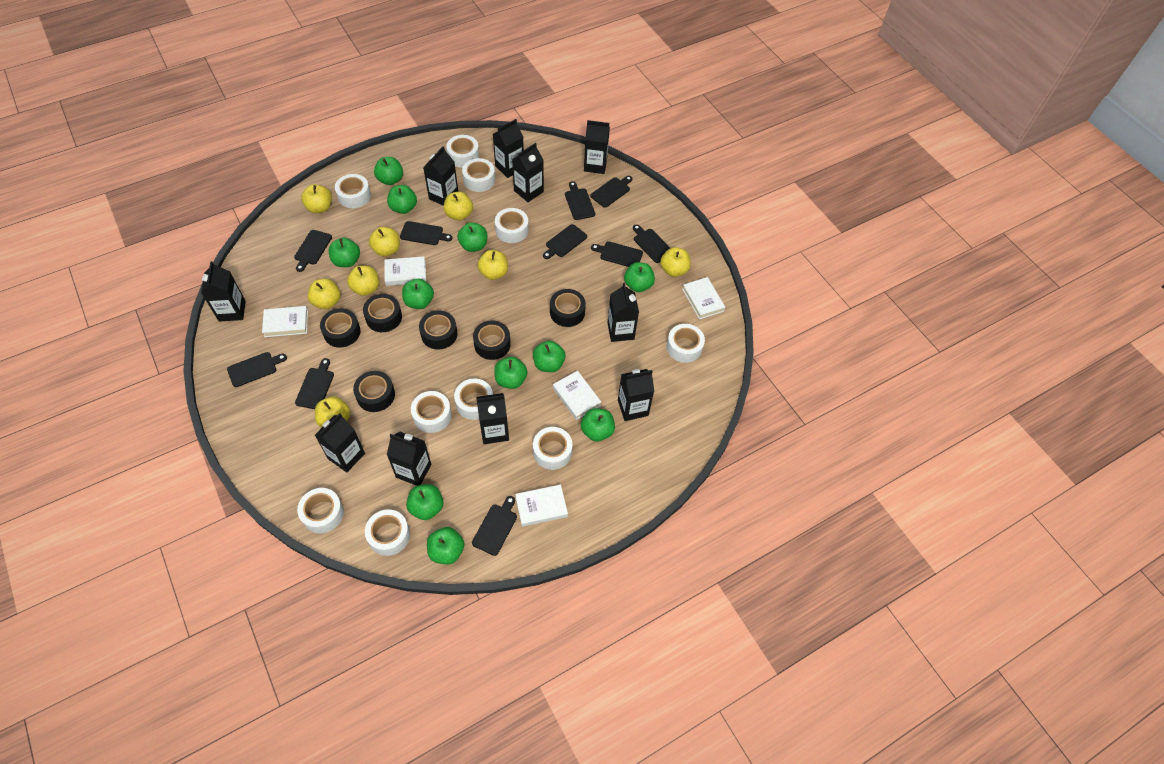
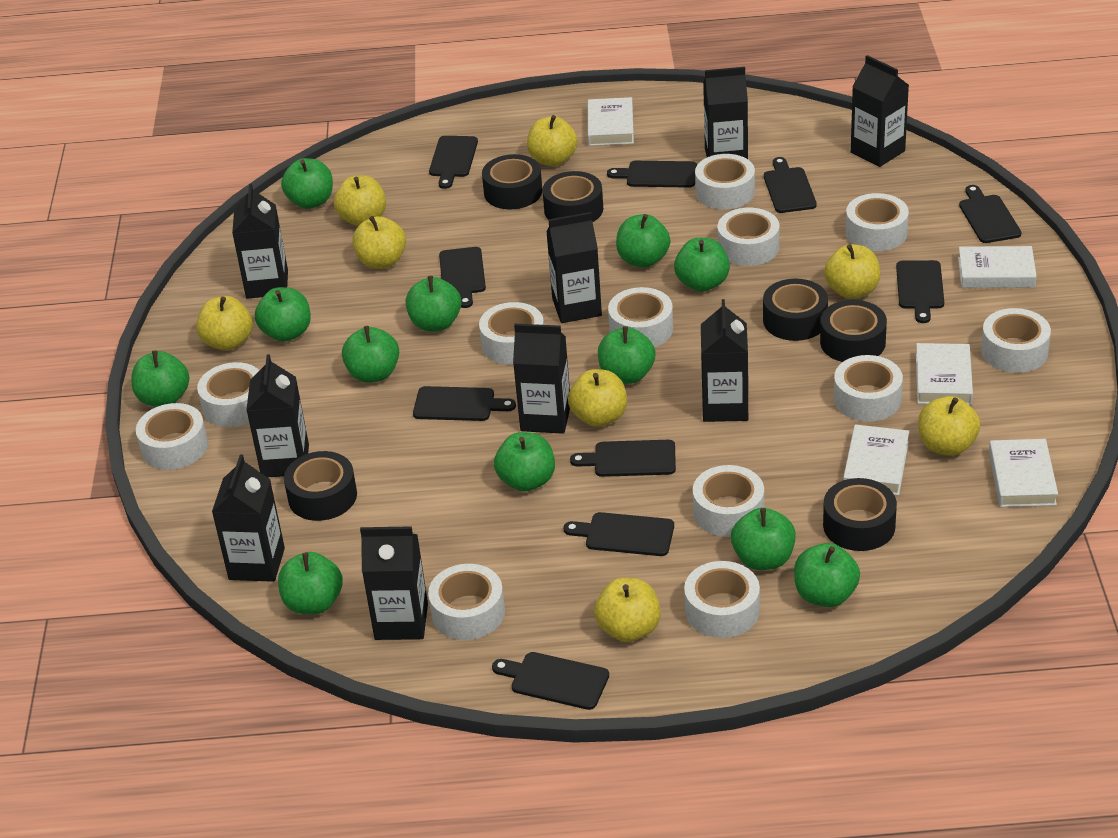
black carton: 10 -> 9
green apple: 11 -> 12
white tape: 10 -> 12

